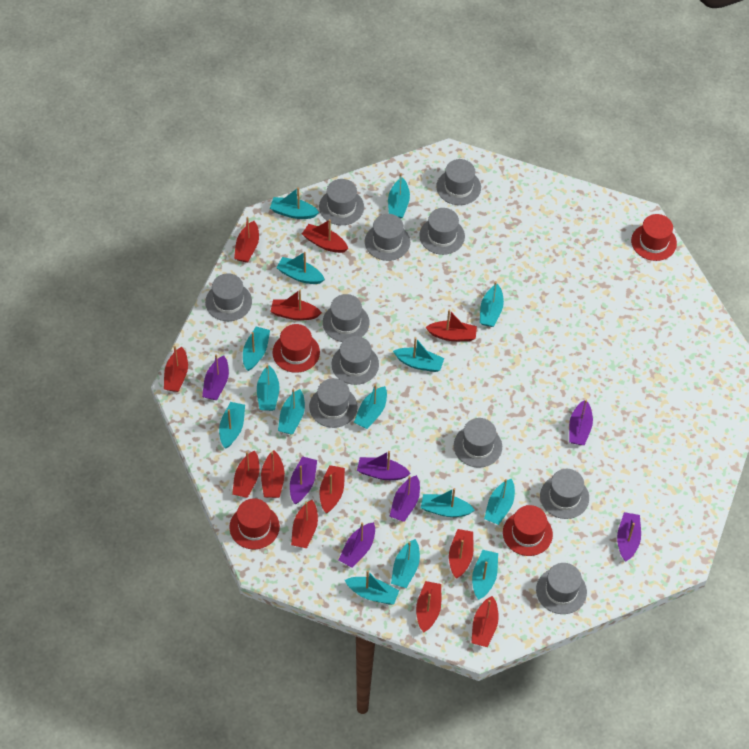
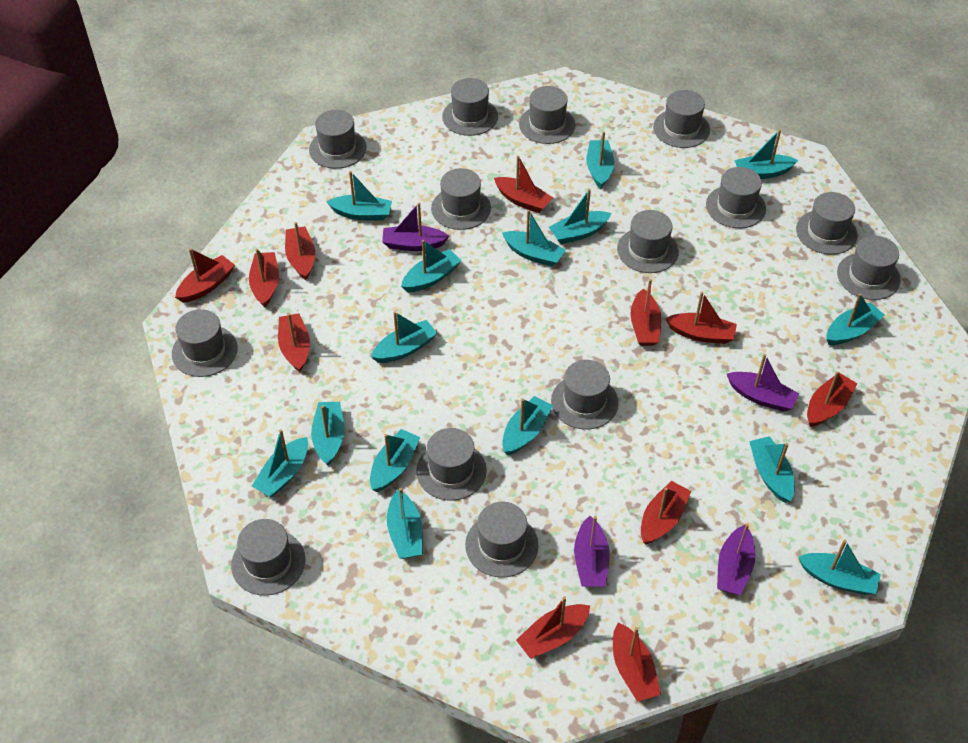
grey hat: 11 -> 14
purple boat: 7 -> 4
red boat: 12 -> 11
red hat: 4 -> 0

